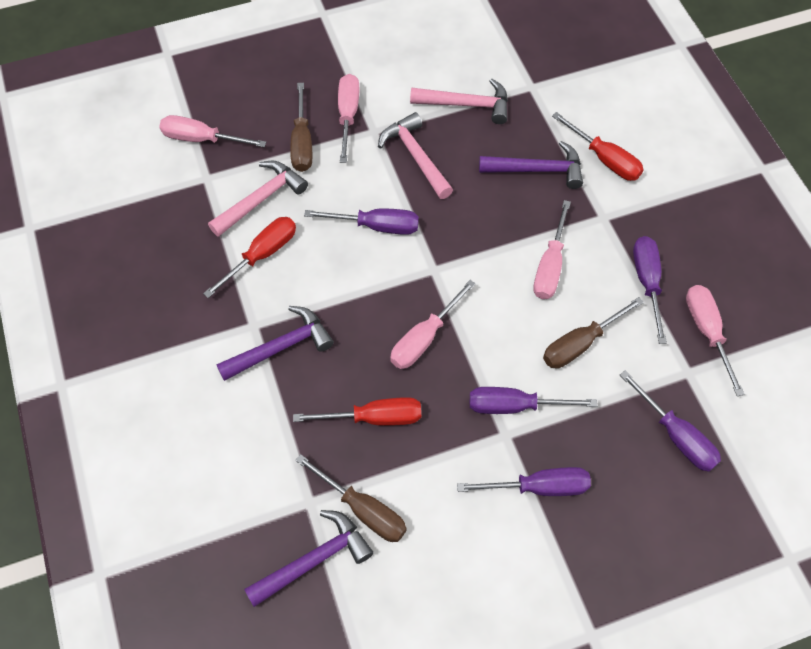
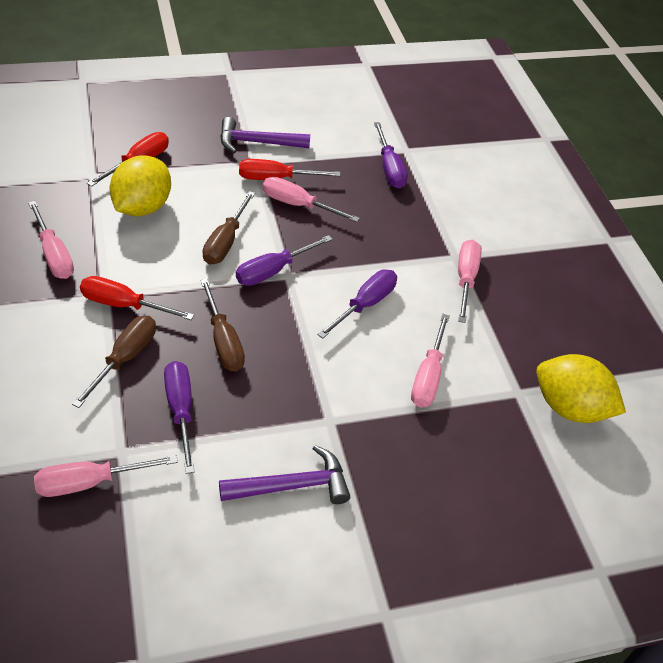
pink hammer: 3 -> 0
purple hammer: 3 -> 2
purple screwdriver: 5 -> 4
yellow lemon: 0 -> 2

